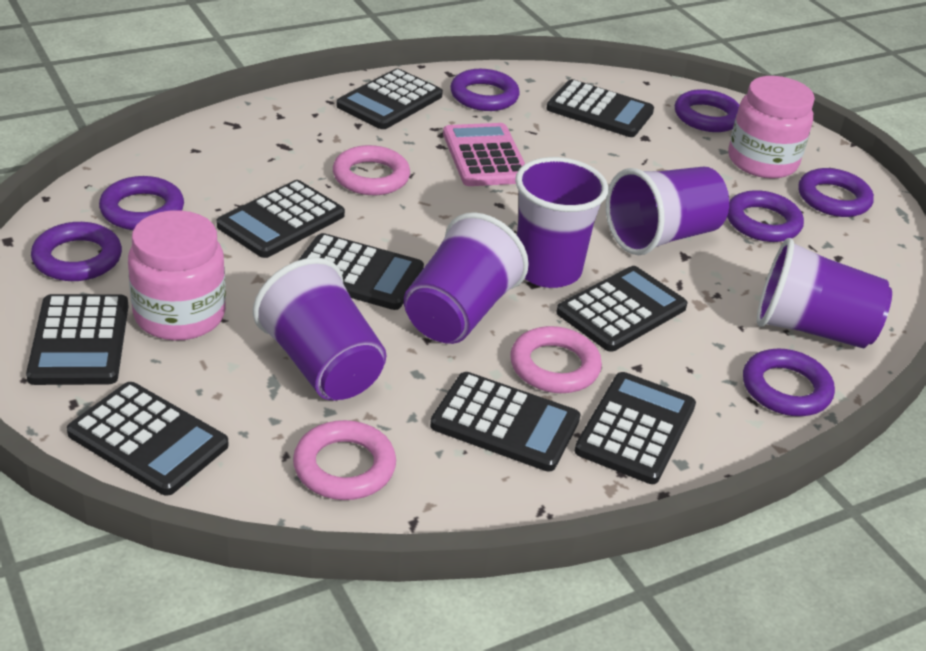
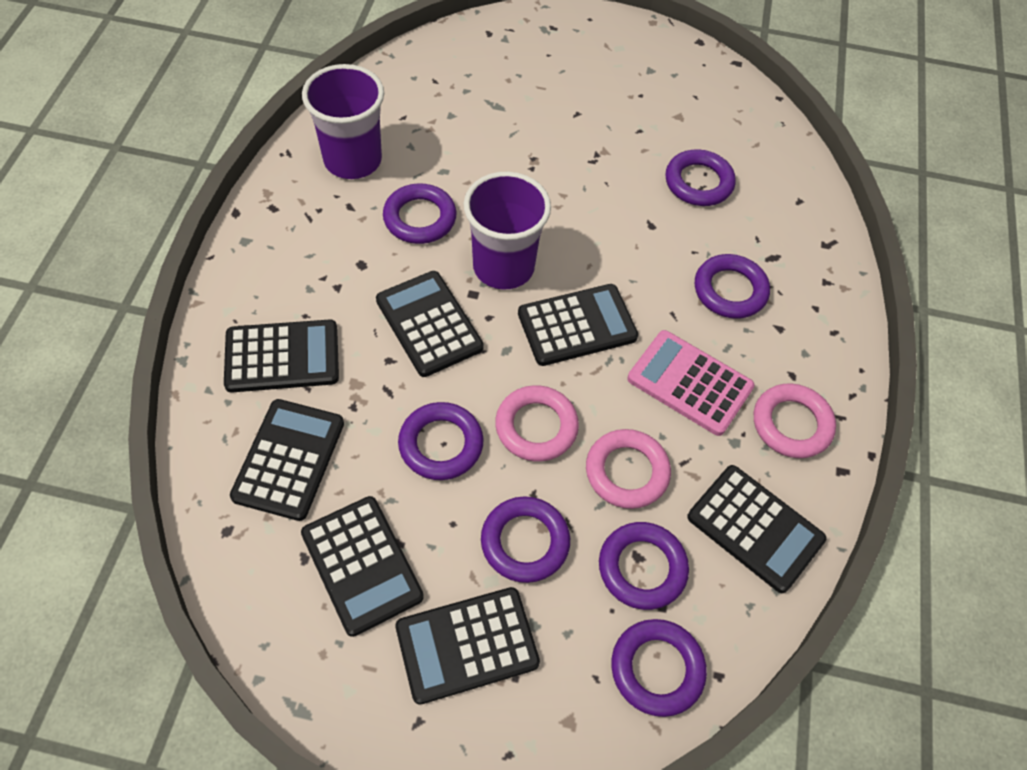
black calculator: 9 -> 7
pink jar: 2 -> 0
purple cup: 5 -> 2

